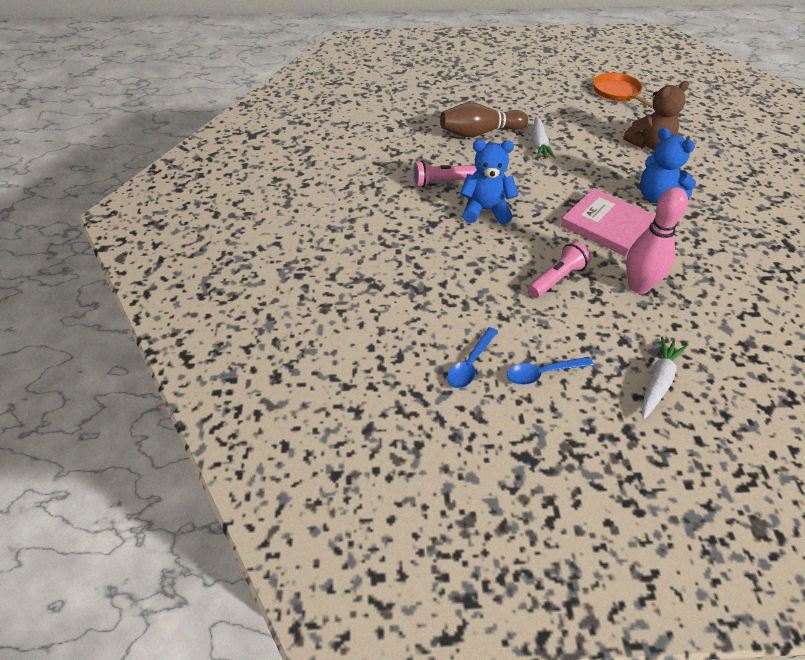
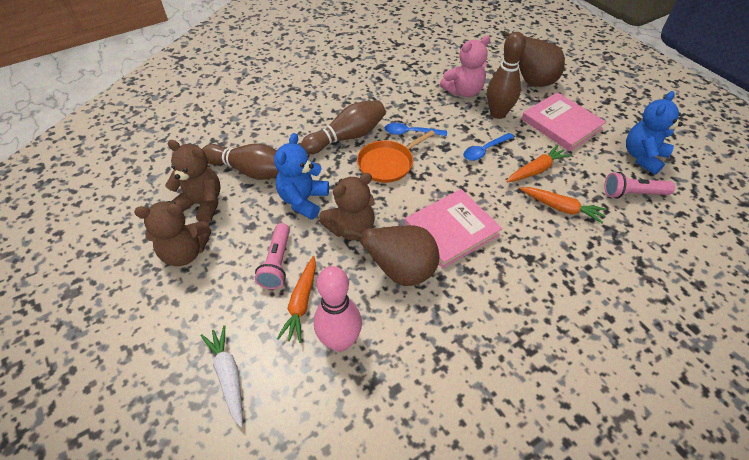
brown bowling pin: 1 -> 3
brown pear: 0 -> 2
brown teddy bear: 1 -> 3
orange carrot: 0 -> 3
pink book: 1 -> 2
pink teddy bear: 0 -> 1
white carrot: 2 -> 1

